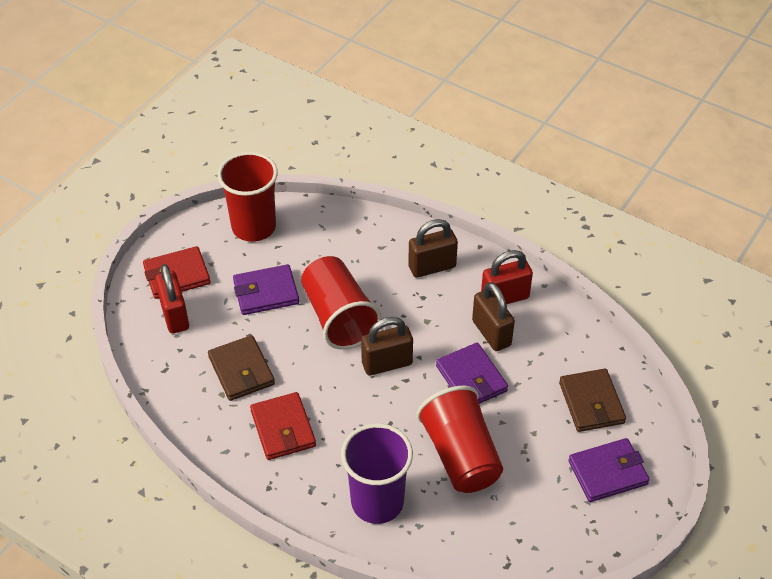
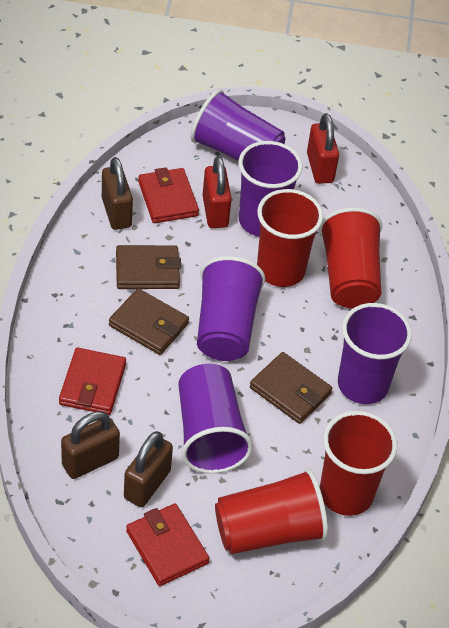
brown wallet: 2 -> 3
purple cup: 1 -> 5
purple wallet: 3 -> 0
red cup: 3 -> 4
red wallet: 2 -> 3

